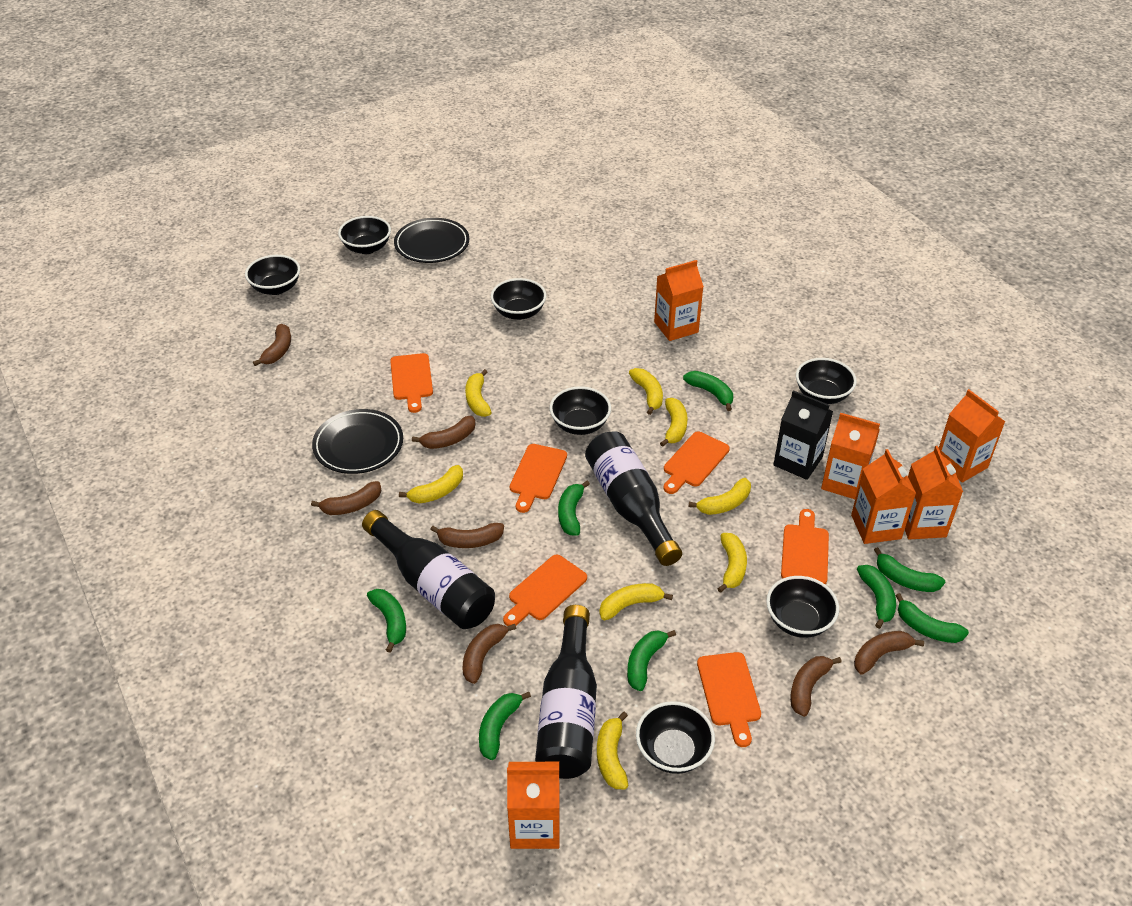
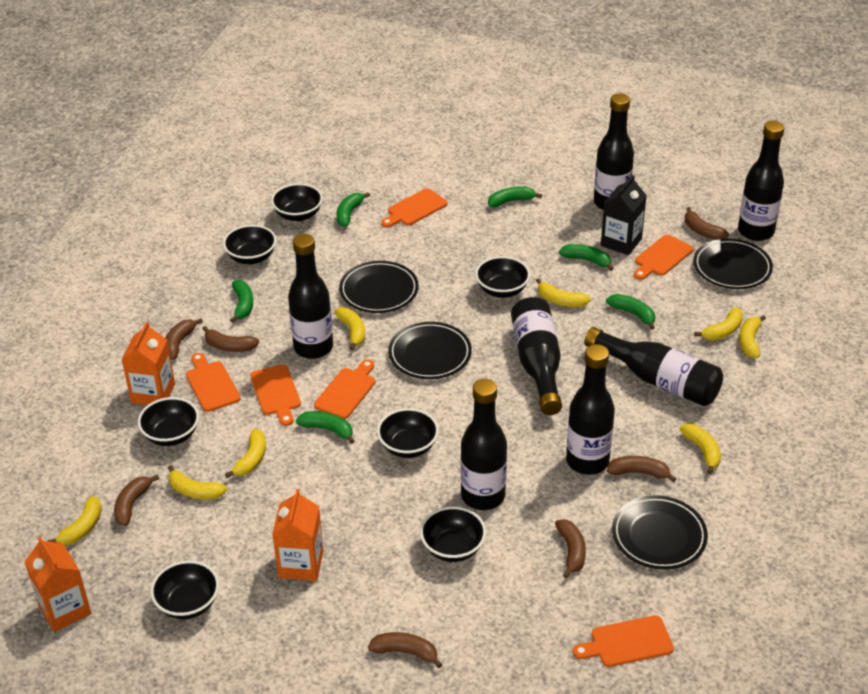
black bottle: 3 -> 7
black plate: 2 -> 4
green banana: 8 -> 6
orange carton: 6 -> 3

